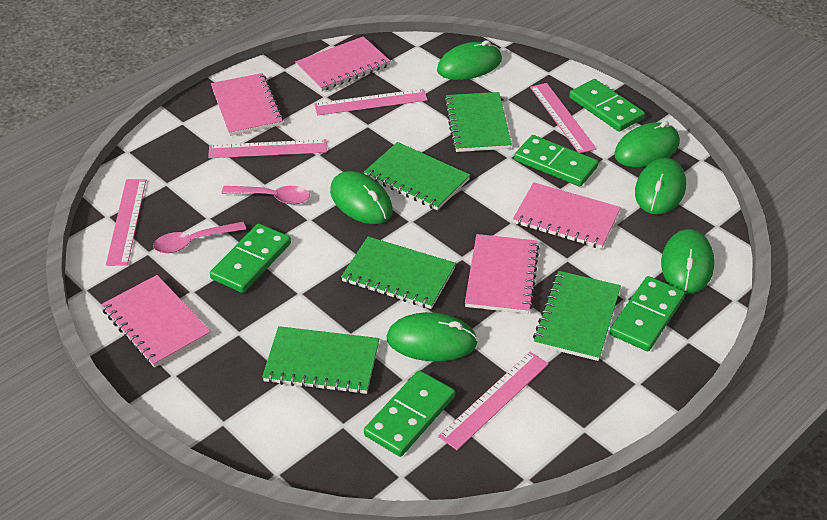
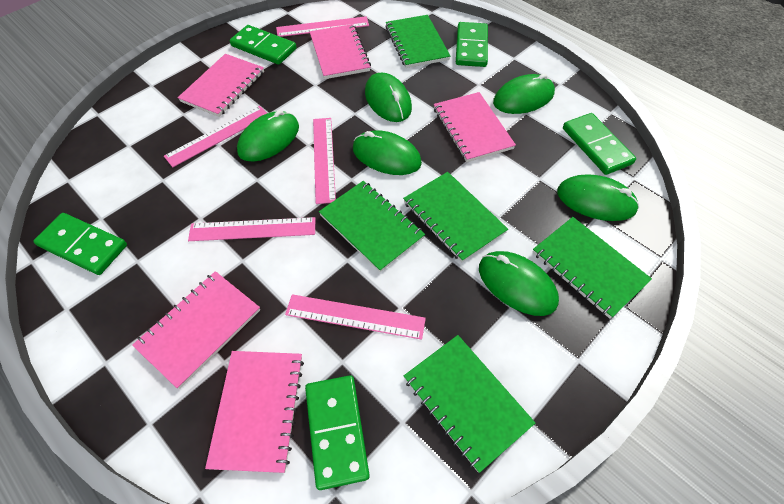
pink spoon: 2 -> 0

